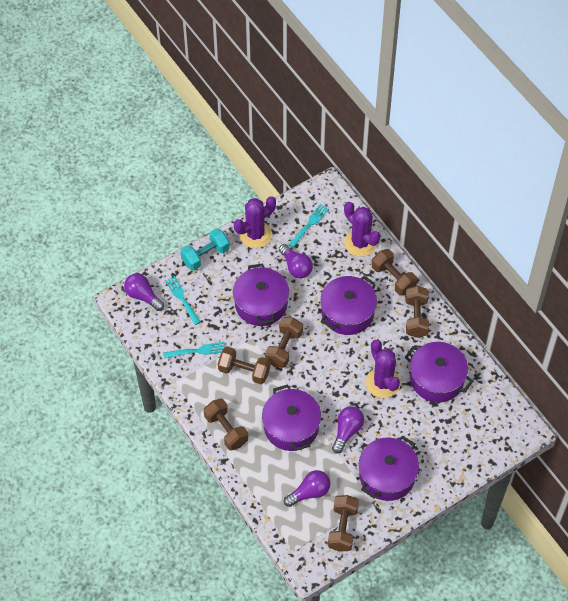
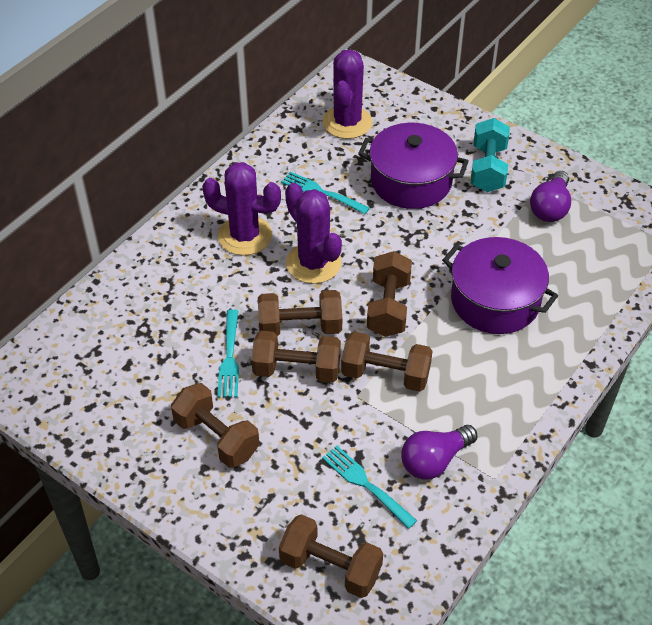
purple light bulb: 4 -> 2
purple pot: 5 -> 2

